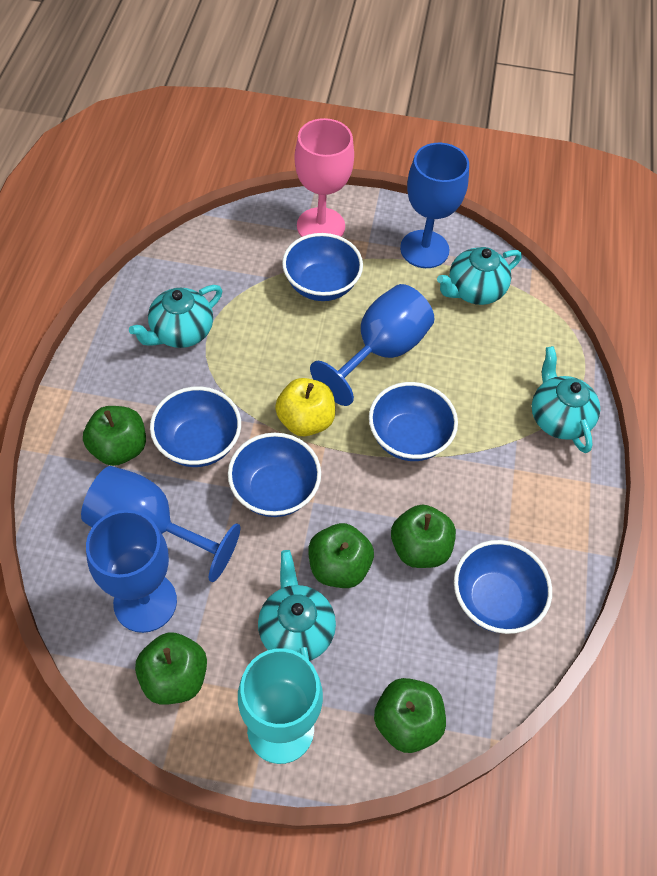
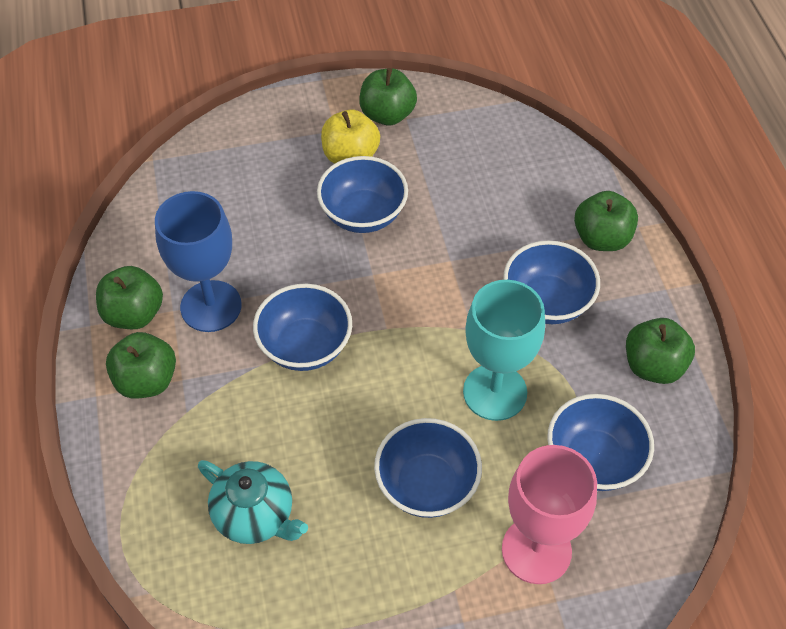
blue goblet: 4 -> 1
turquoise teapot: 4 -> 1

